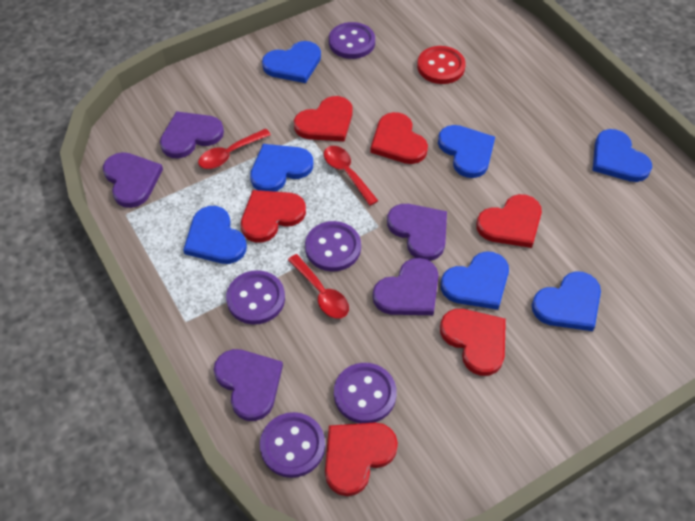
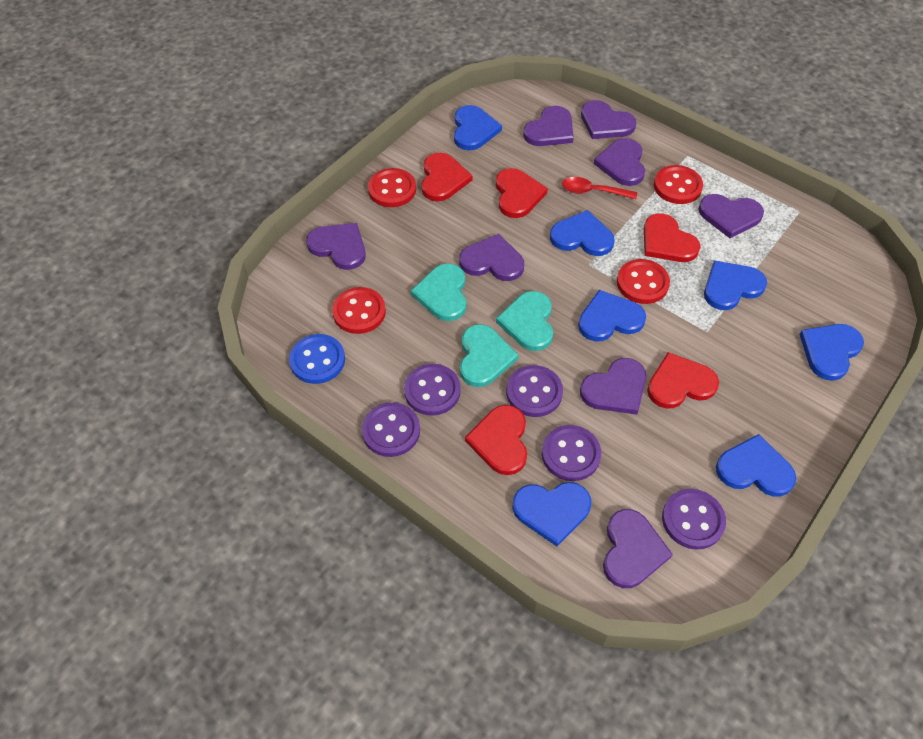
blue button: 0 -> 1
purple heart: 5 -> 8
red button: 1 -> 4
red heart: 6 -> 5
red spoon: 3 -> 1
turquoise heart: 0 -> 3

